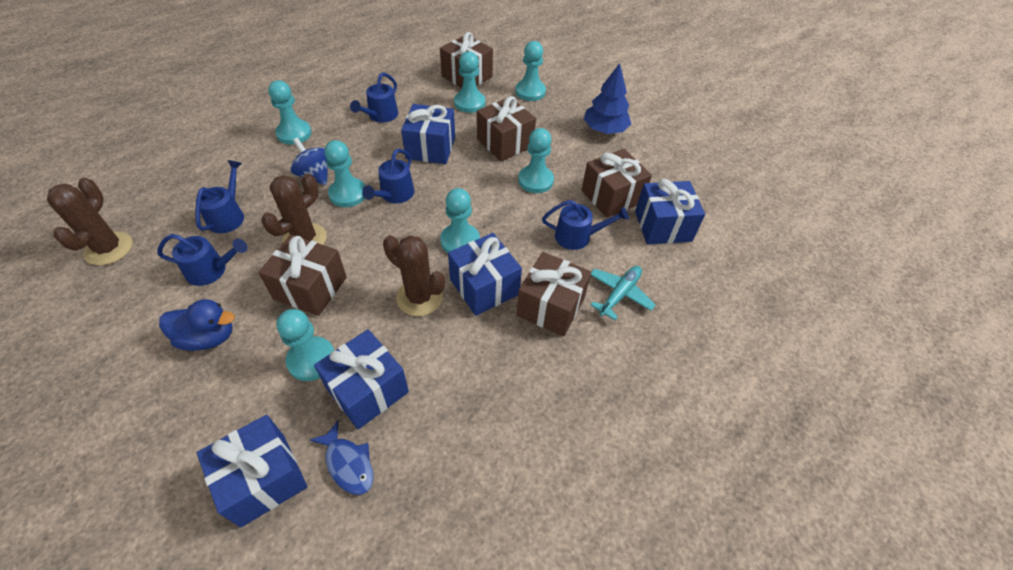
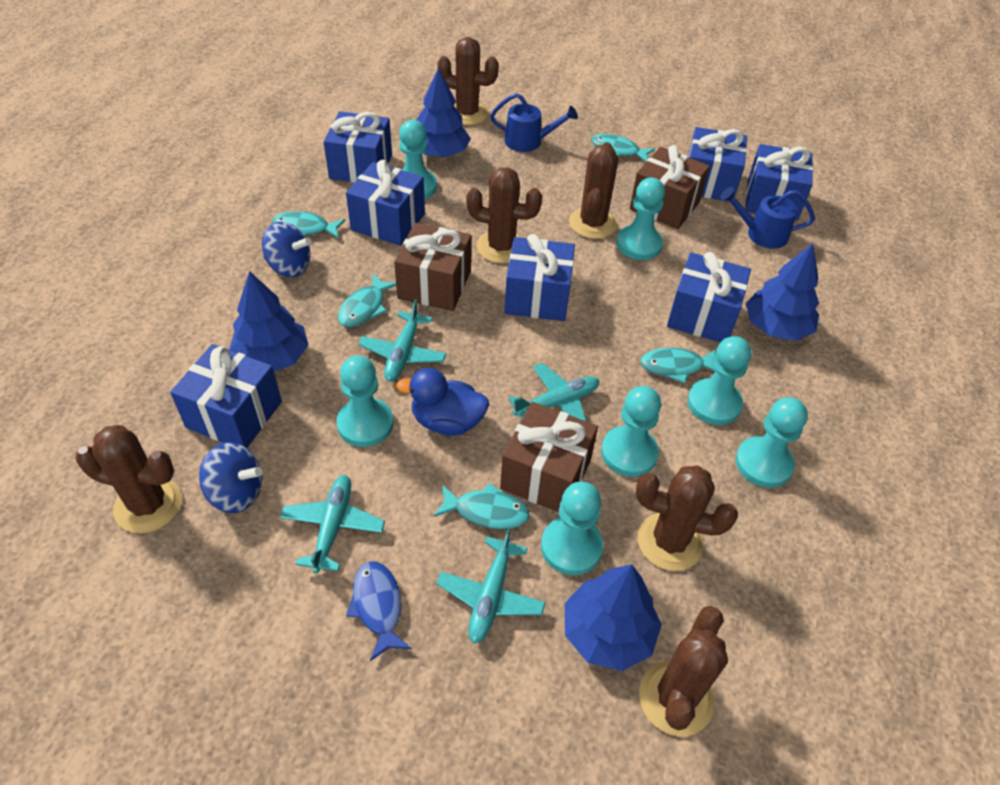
blue gift: 5 -> 7
blue spinning top: 1 -> 2
blue tree: 1 -> 4
blue watering can: 5 -> 2
brown cactus: 3 -> 6
brown gift: 5 -> 3
turquoise fish: 0 -> 5
turquoise plane: 1 -> 4

